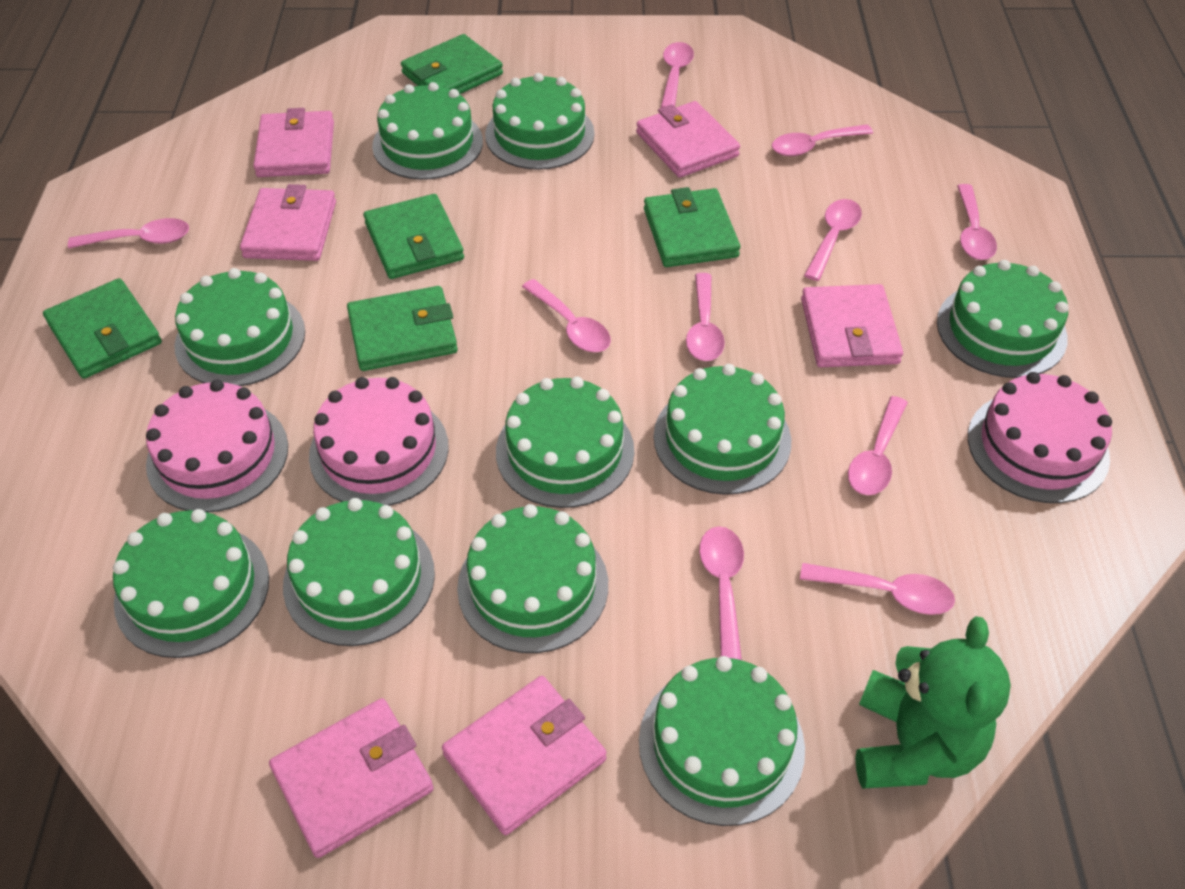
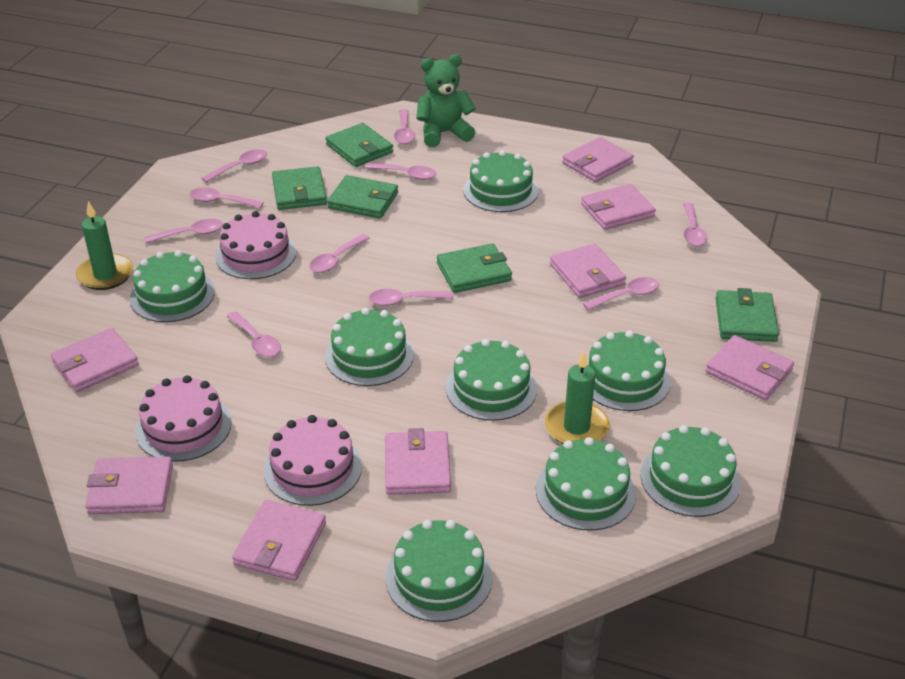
green cake: 10 -> 8
green candle: 0 -> 2
pink wallet: 6 -> 8

